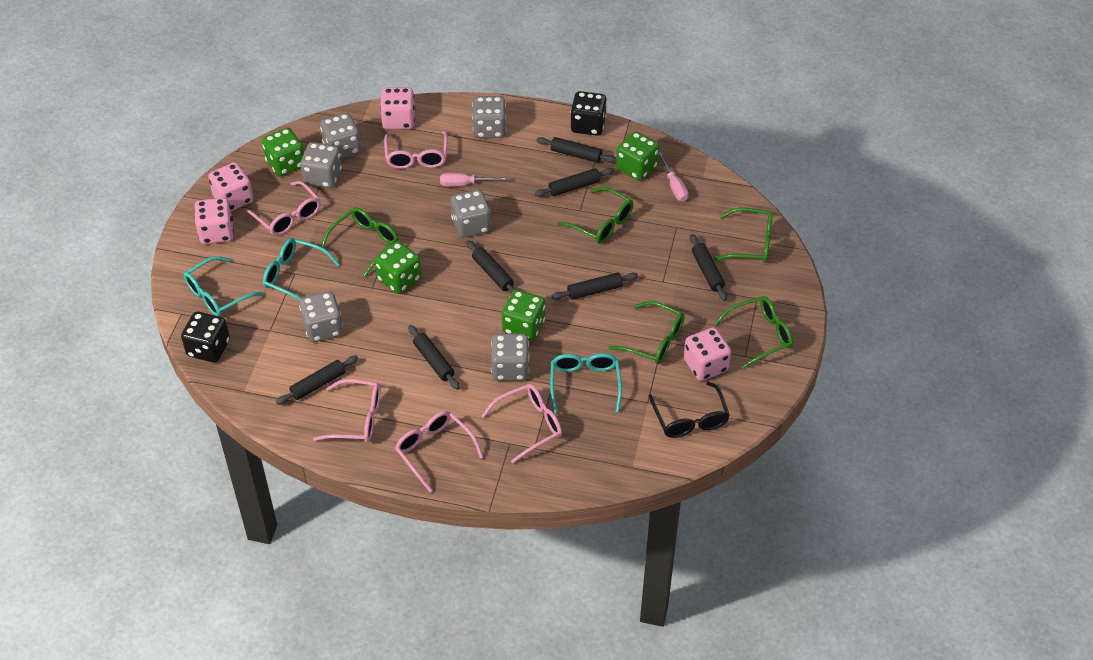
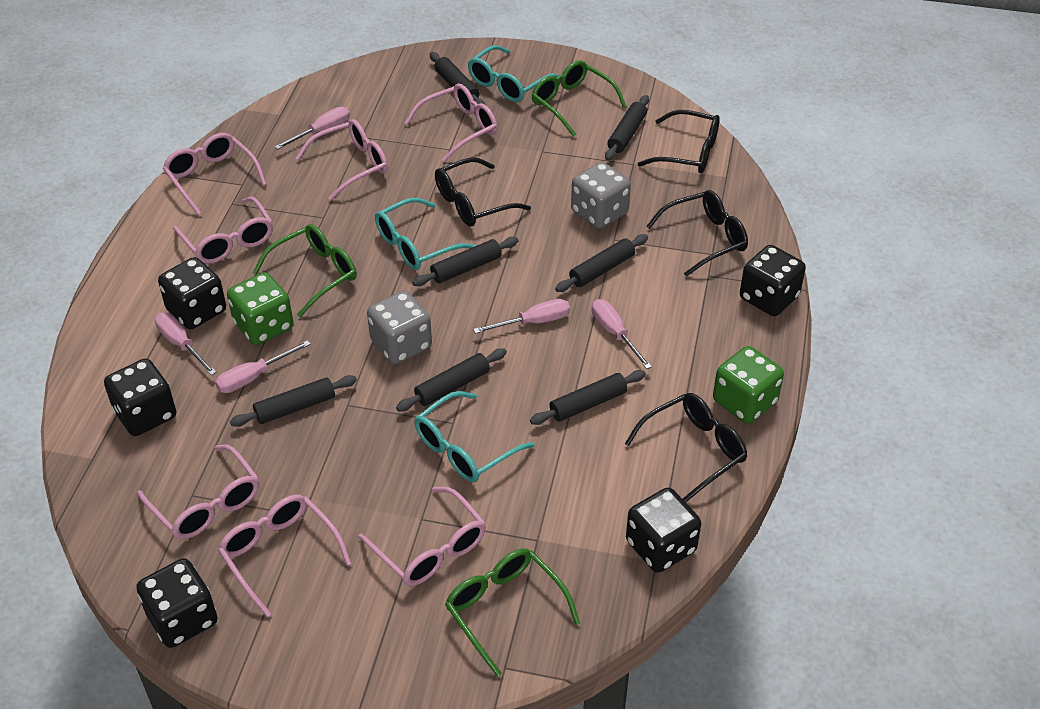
black dice: 2 -> 5
black glasses: 1 -> 4
green dice: 4 -> 2
green glasses: 5 -> 3
grey dice: 6 -> 2
pink dice: 4 -> 0
pink glasses: 5 -> 7
pink screwdriver: 2 -> 5

